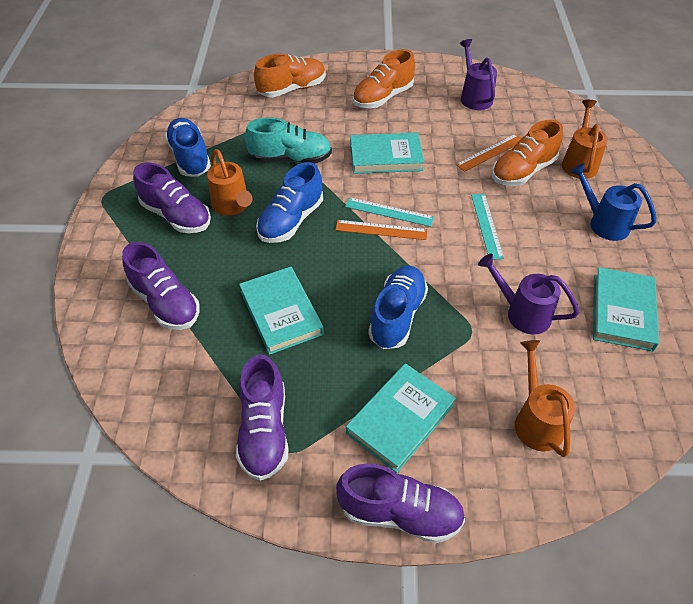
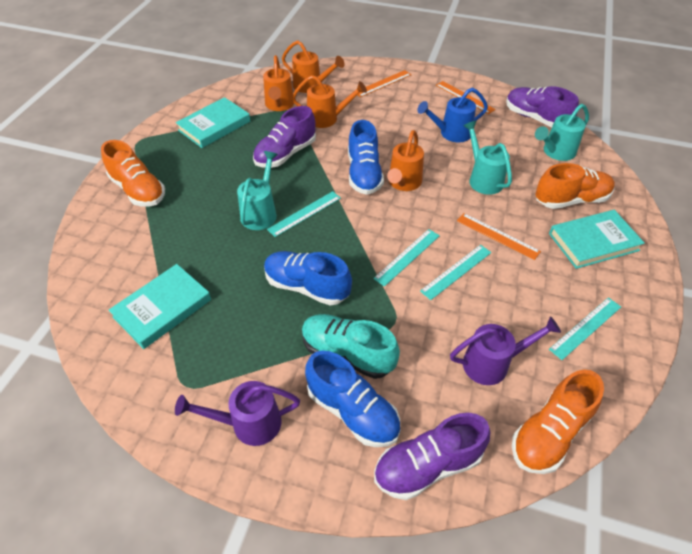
orange ruler: 2 -> 3
orange watering can: 3 -> 4
purple shoe: 4 -> 3
turquoise book: 4 -> 3
turquoise ruler: 2 -> 4
turquoise watering can: 0 -> 3

